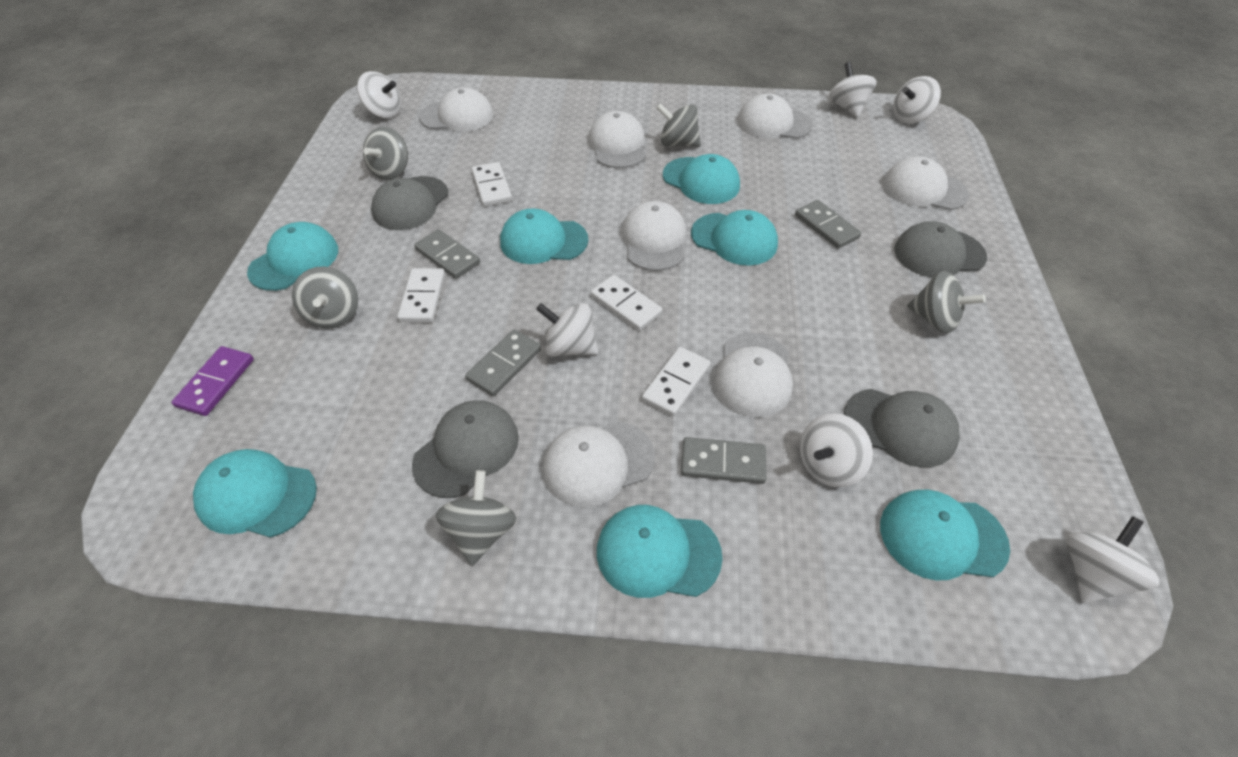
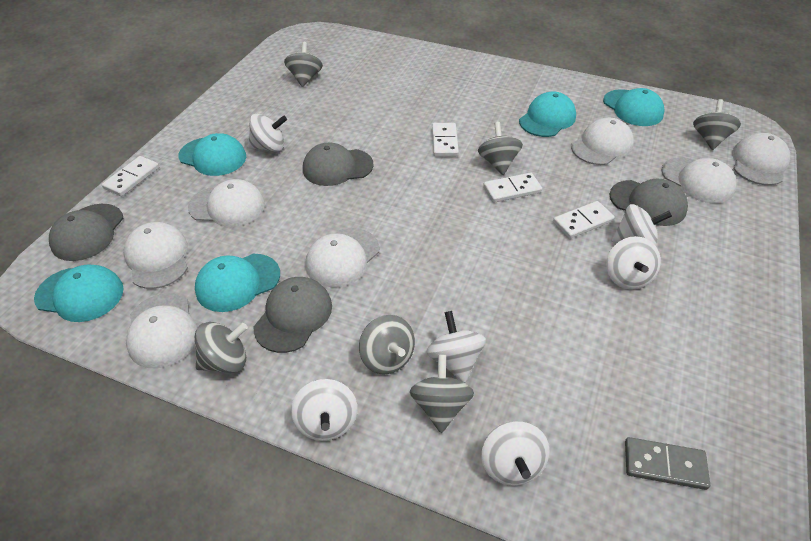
grey domino: 4 -> 1
grey spinning top: 5 -> 6
purple domino: 1 -> 0
turquoise cap: 7 -> 5

